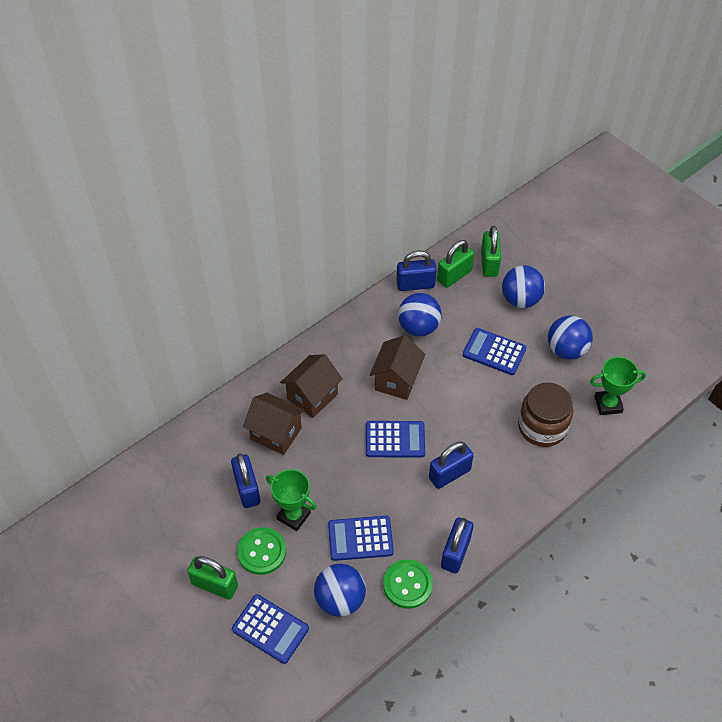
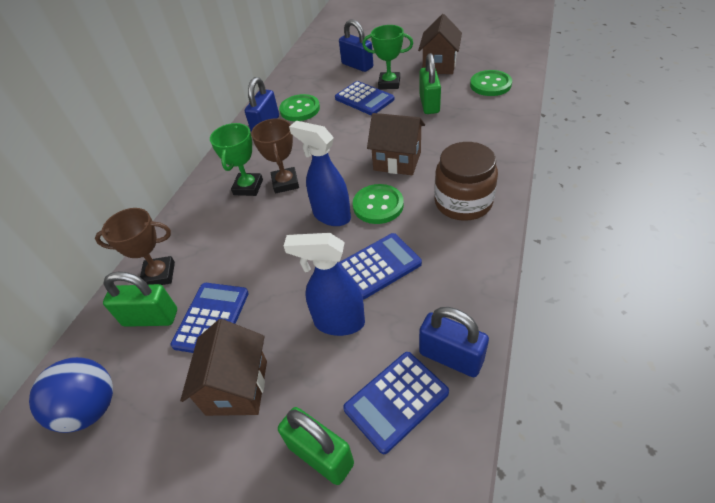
blue ball: 4 -> 1
blue padlock: 4 -> 3
blue spray bottle: 0 -> 2
brown trophy: 0 -> 2
green button: 2 -> 3

